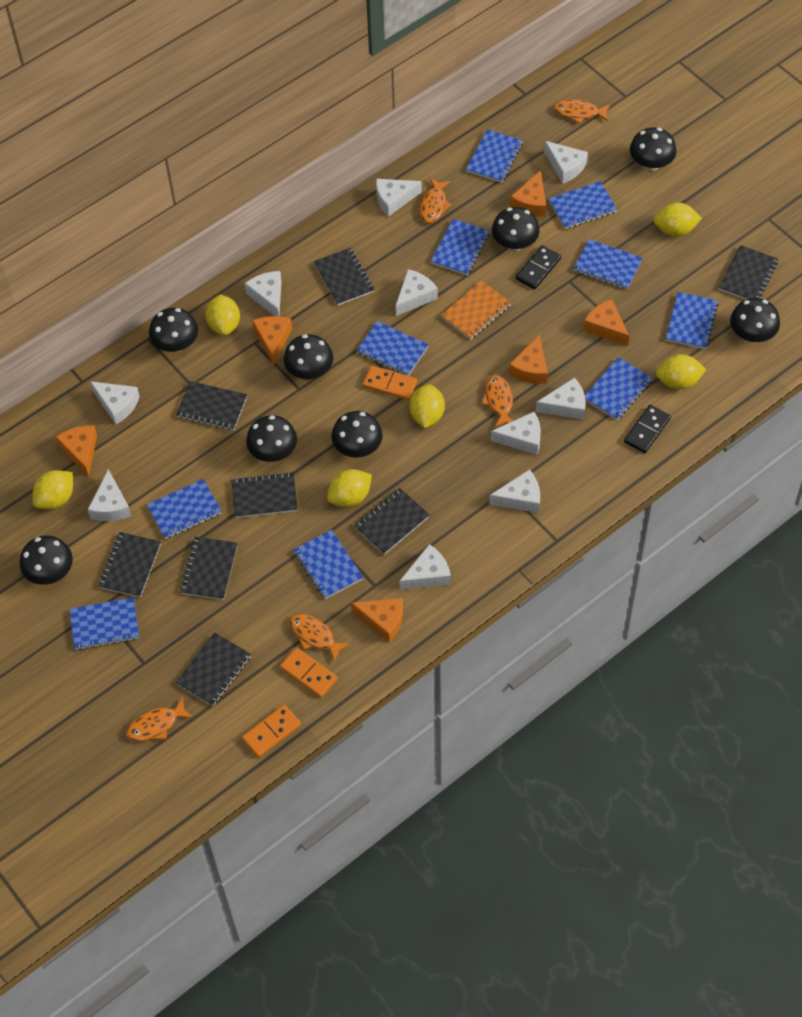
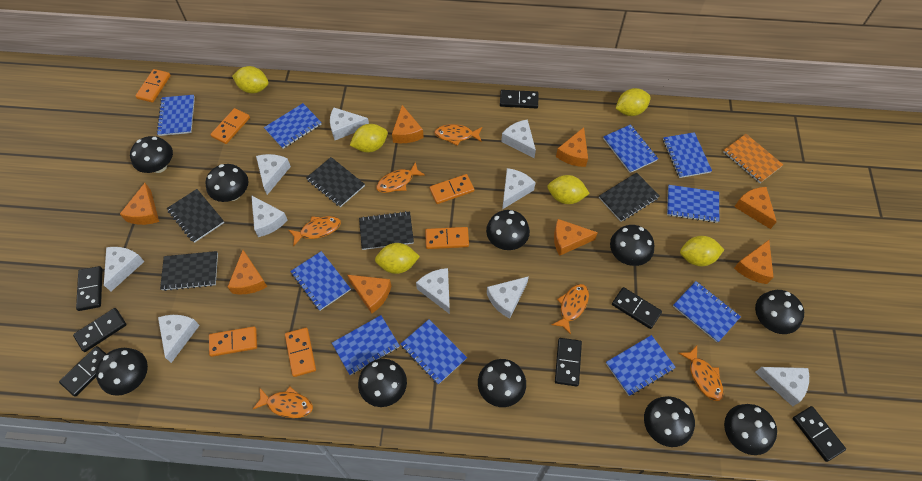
black domino: 2 -> 7
black mushroom: 8 -> 10
black notebook: 8 -> 5
orange cheese: 6 -> 8
orange domino: 3 -> 6
orange fish: 5 -> 6

